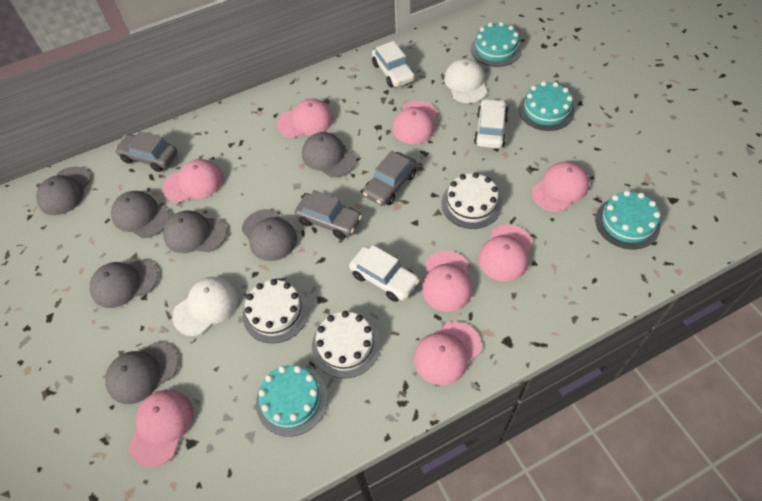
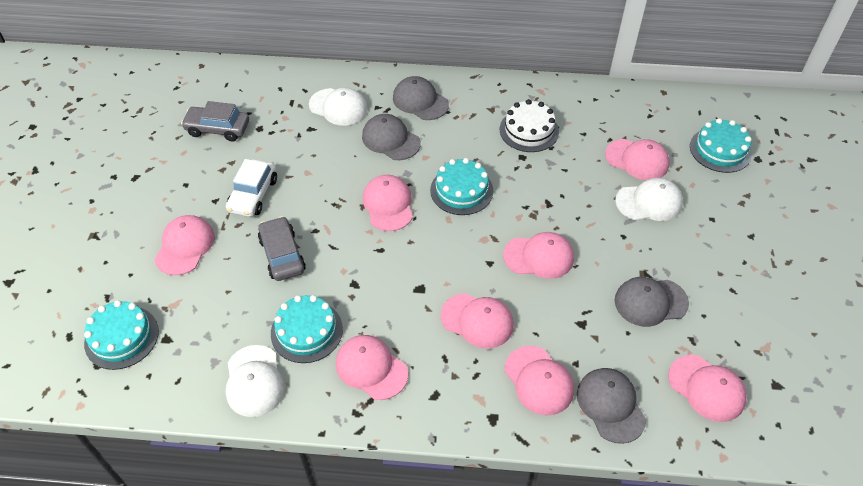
grey cap: 7 -> 4
grey car: 3 -> 2
white cake: 3 -> 1
white cap: 2 -> 3
white car: 3 -> 1

